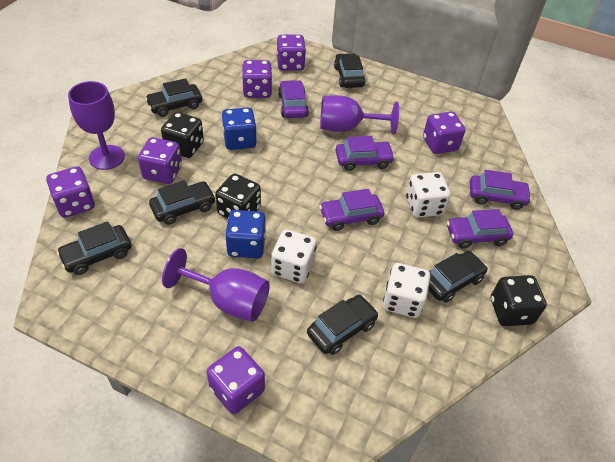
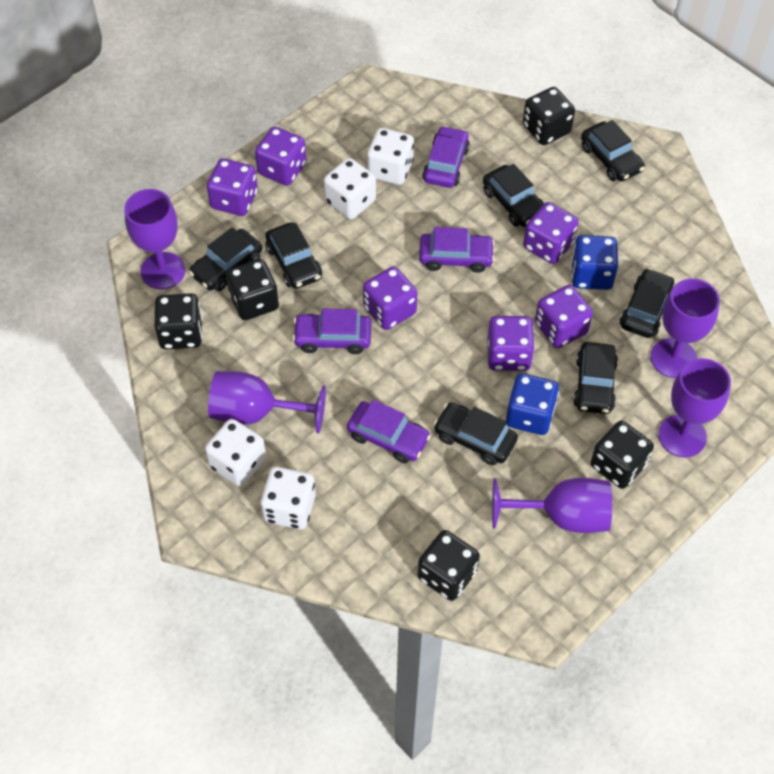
black car: 6 -> 7
black dice: 3 -> 5
purple car: 5 -> 4
purple goblet: 3 -> 5
white dice: 3 -> 4

